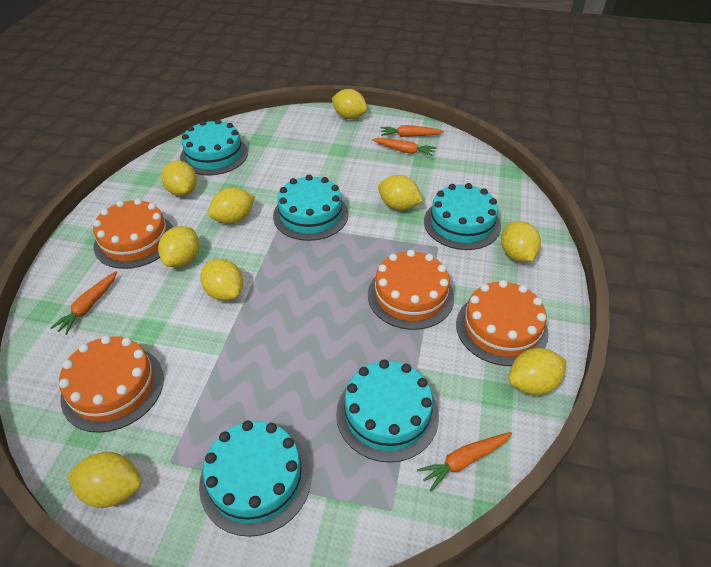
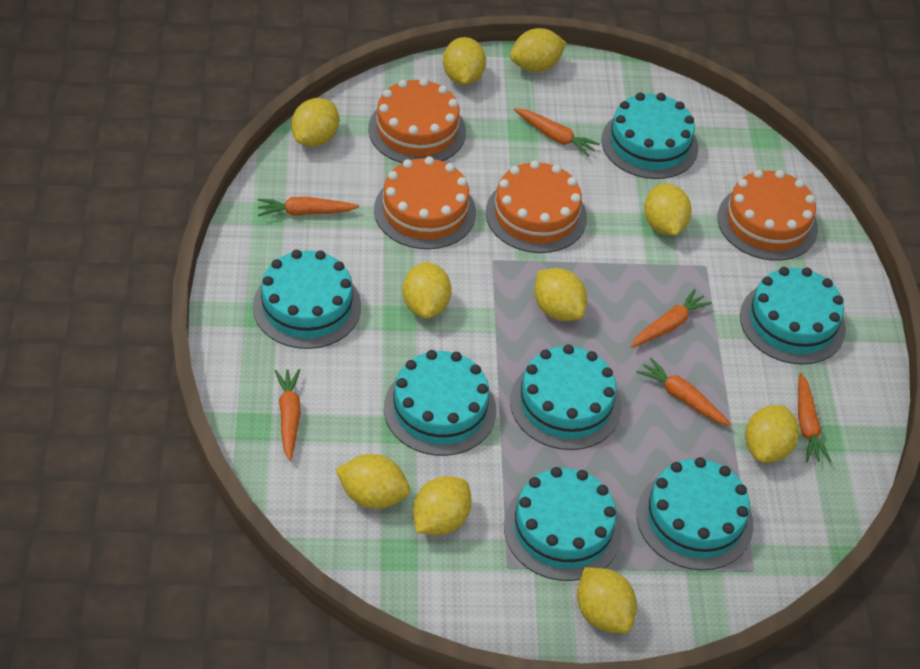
orange carrot: 4 -> 6
turquoise cake: 5 -> 7
yellow lemon: 9 -> 10

